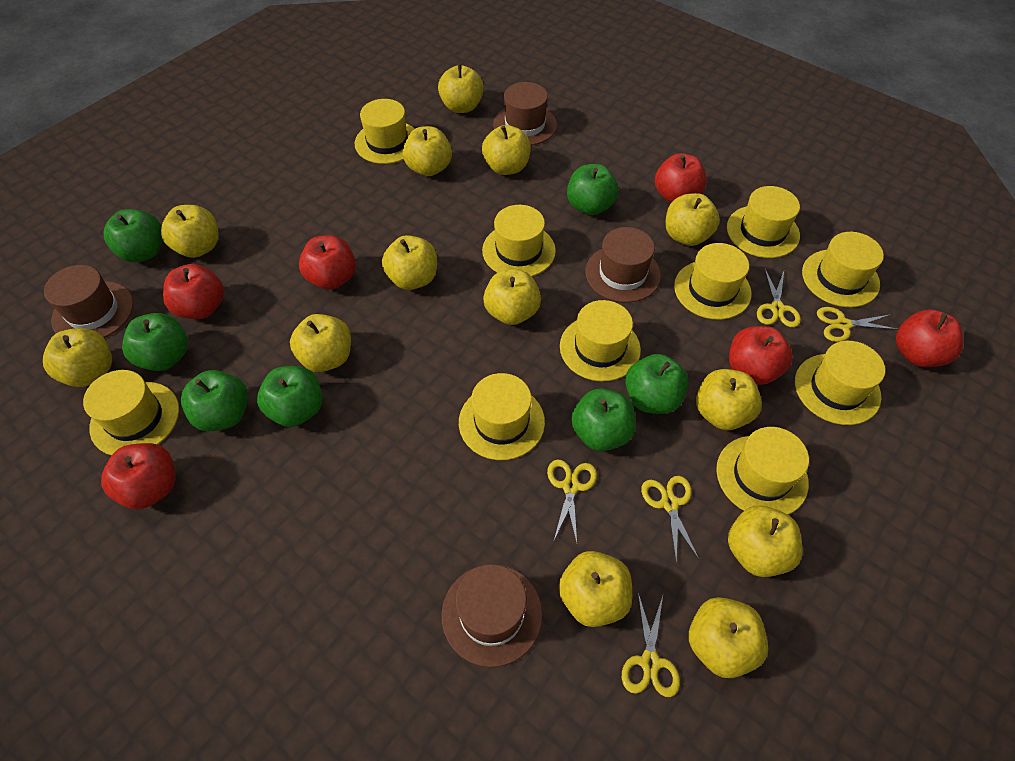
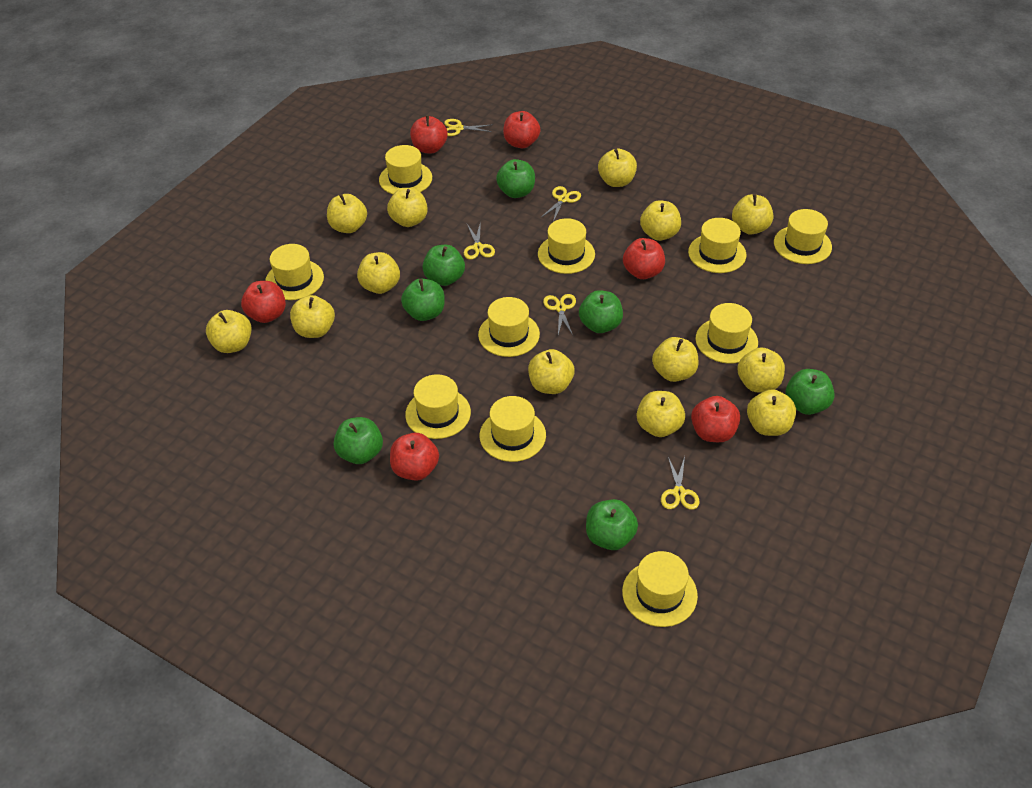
brown hat: 4 -> 0

